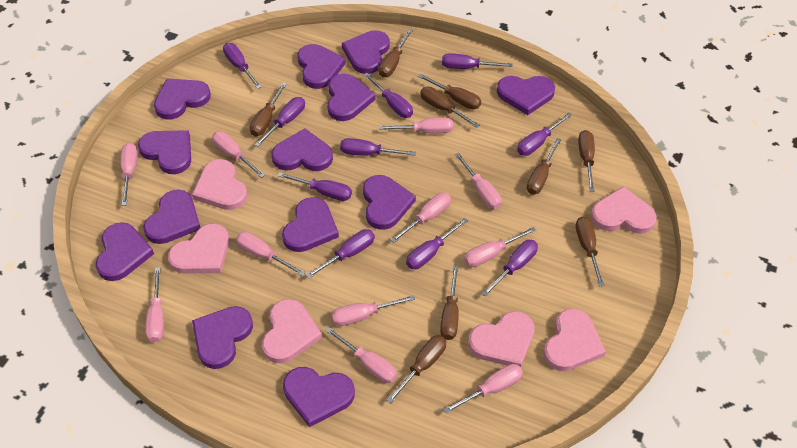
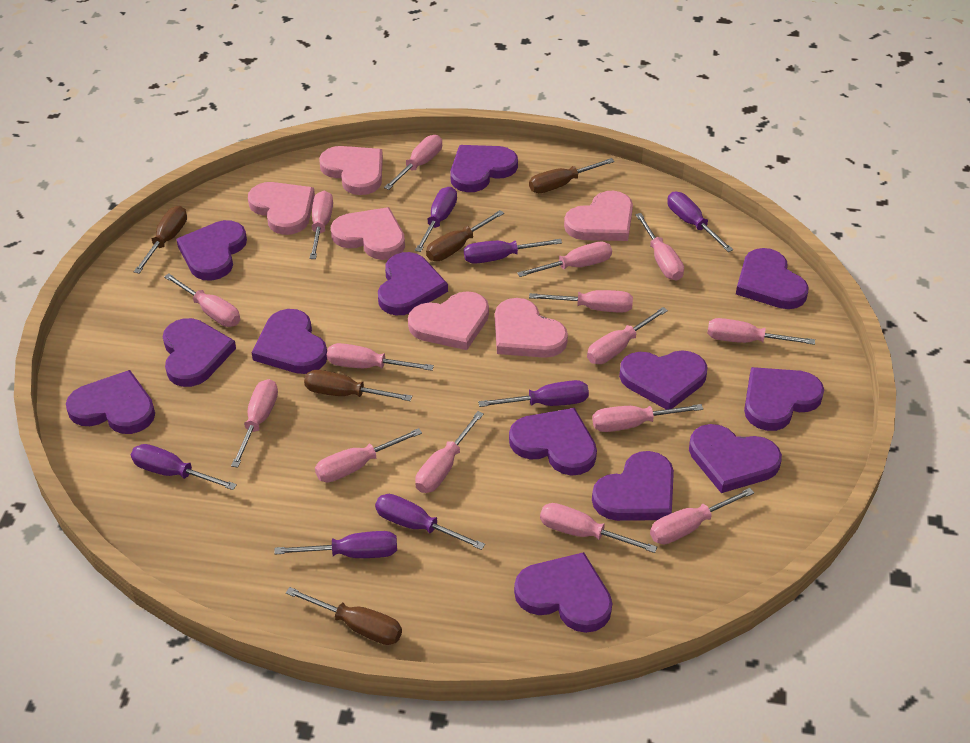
brown screwdriver: 9 -> 5
pink screwdriver: 11 -> 15
purple screwdriver: 10 -> 7

